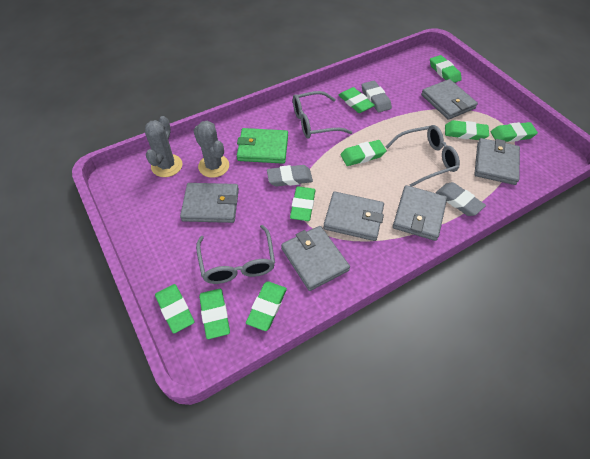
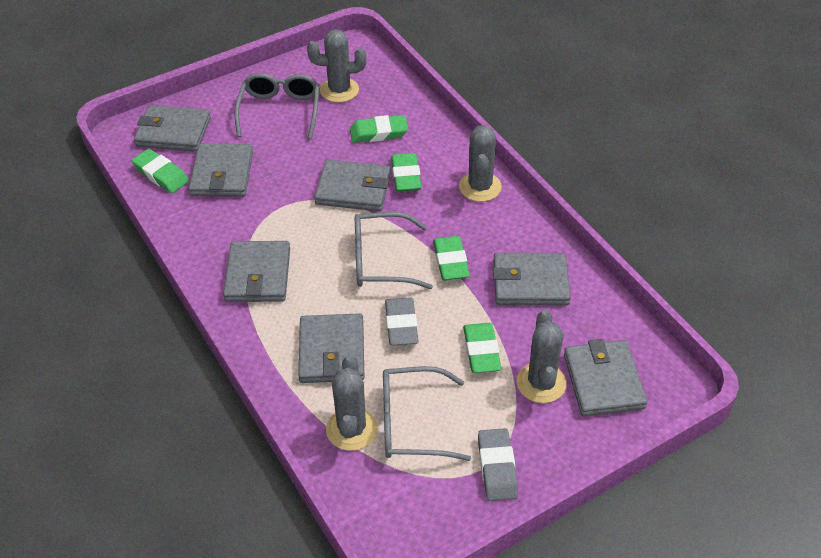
green eraser: 9 -> 5
green wallet: 1 -> 0
grey cactus: 2 -> 4
grey eraser: 3 -> 2
grey wallet: 6 -> 7

